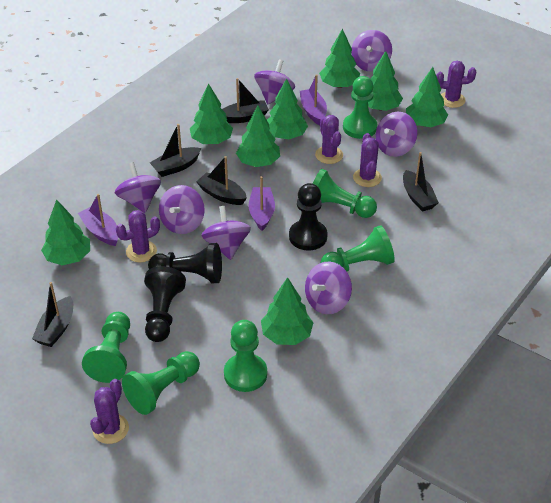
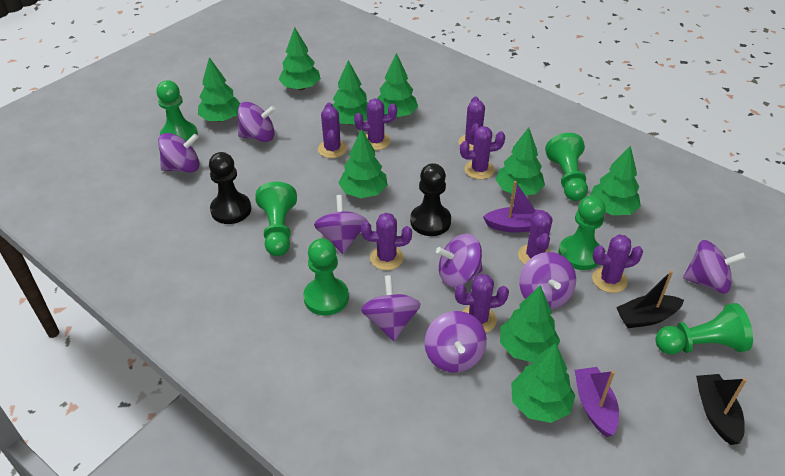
black boat: 5 -> 2
black pawn: 3 -> 2
green tree: 8 -> 9
purple boat: 3 -> 2
purple cactus: 5 -> 8
purple spinning top: 7 -> 8

